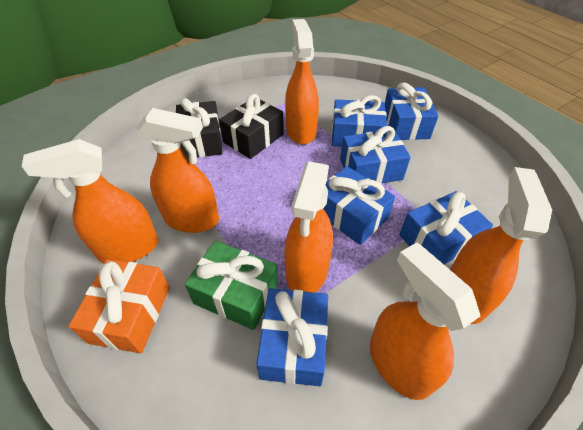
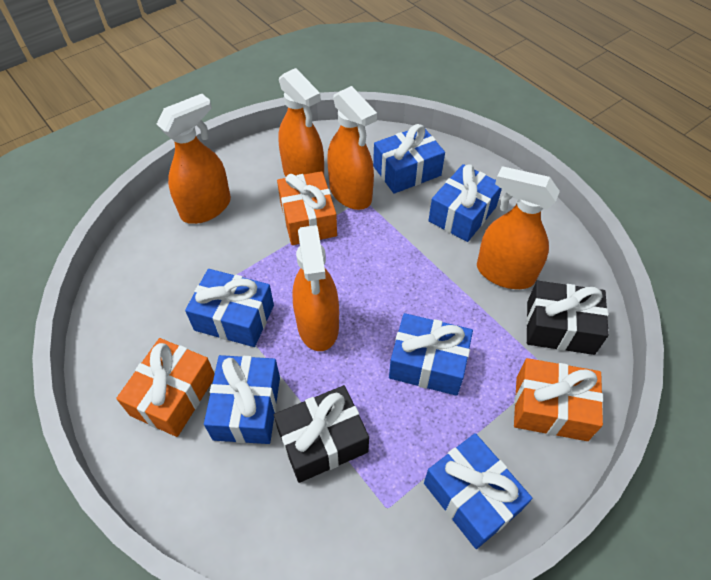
green gift: 1 -> 0
orange gift: 1 -> 3
orange spray bottle: 6 -> 5

